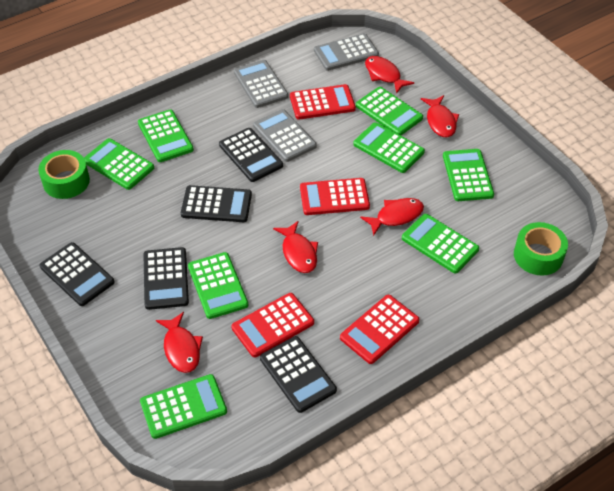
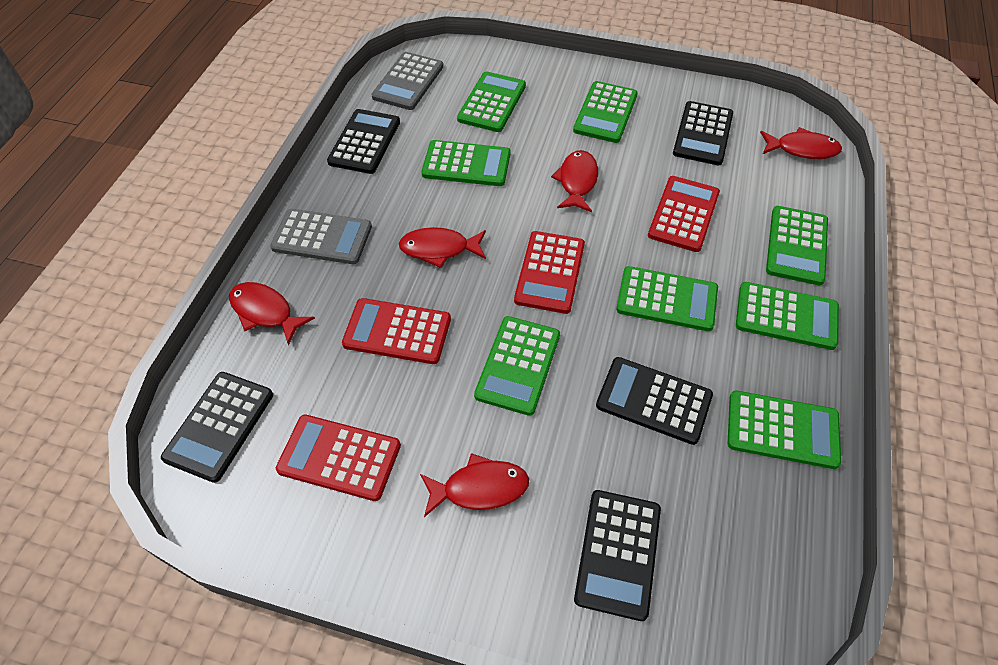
green tape: 2 -> 0
grey calculator: 3 -> 2

